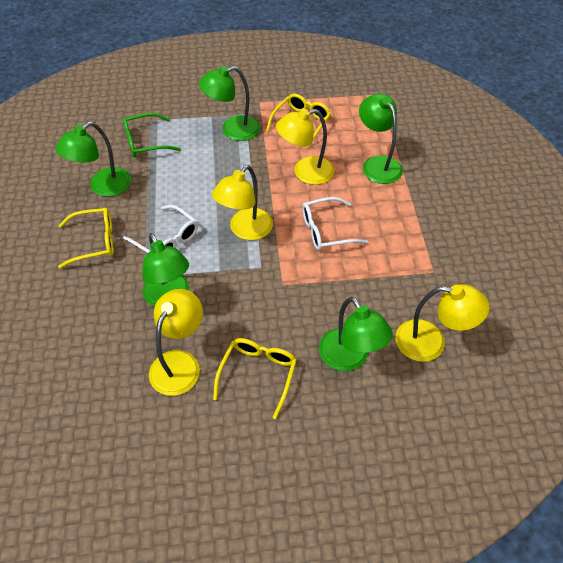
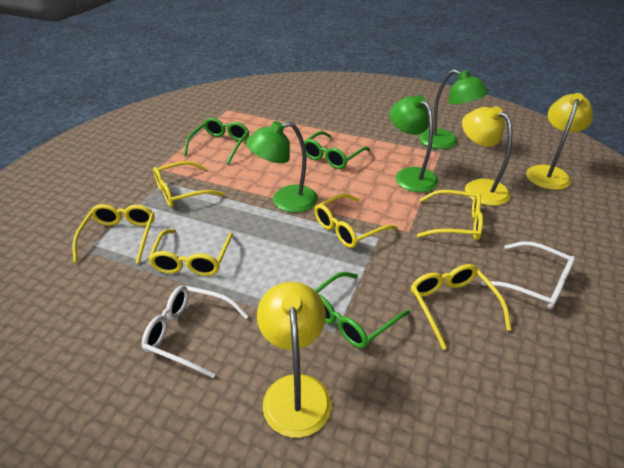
green glasses: 1 -> 3
green lamp: 5 -> 3
yellow glasses: 3 -> 6
yellow lamp: 4 -> 3

